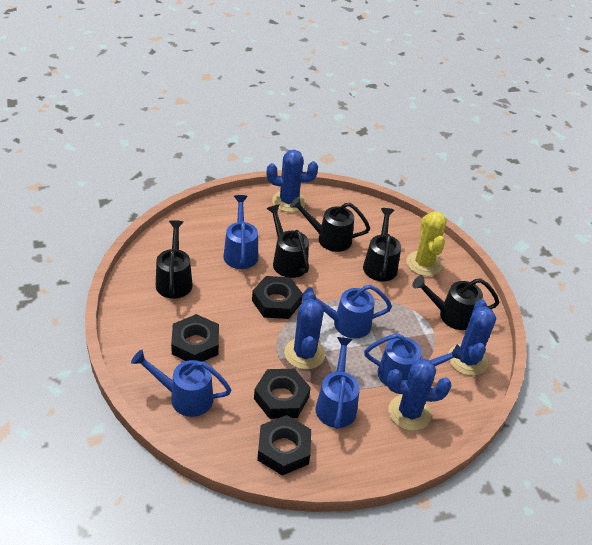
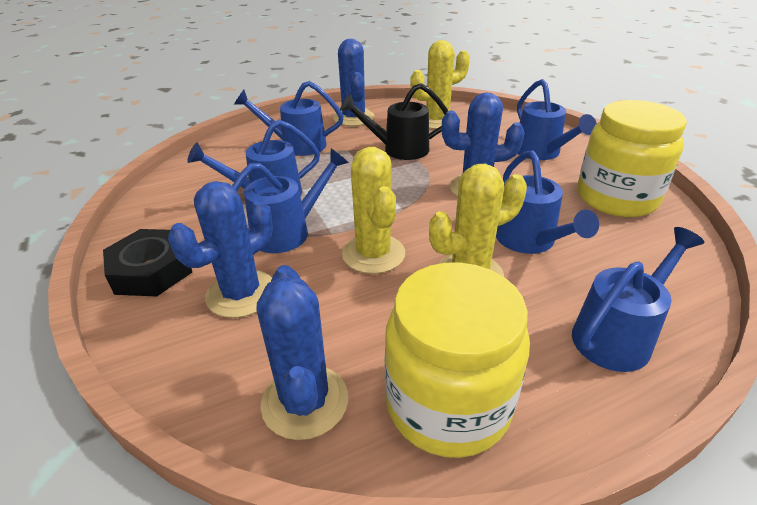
black nut: 4 -> 1
black watering can: 5 -> 1
blue watering can: 5 -> 6
yellow cactus: 1 -> 3
yellow jar: 0 -> 2

